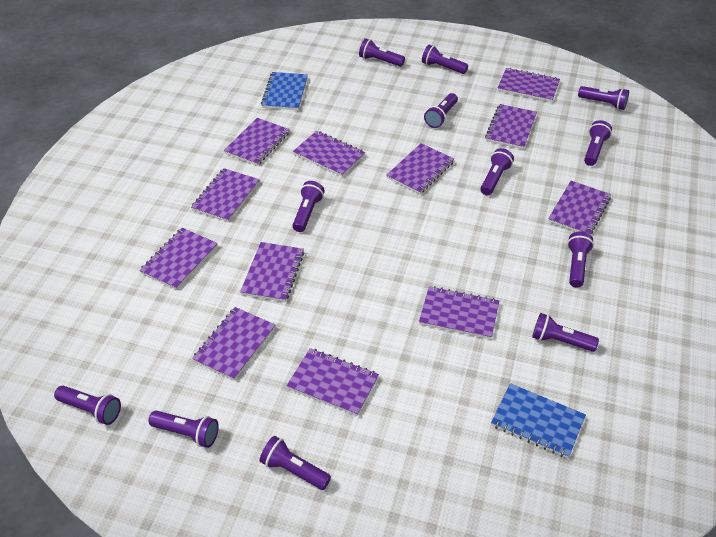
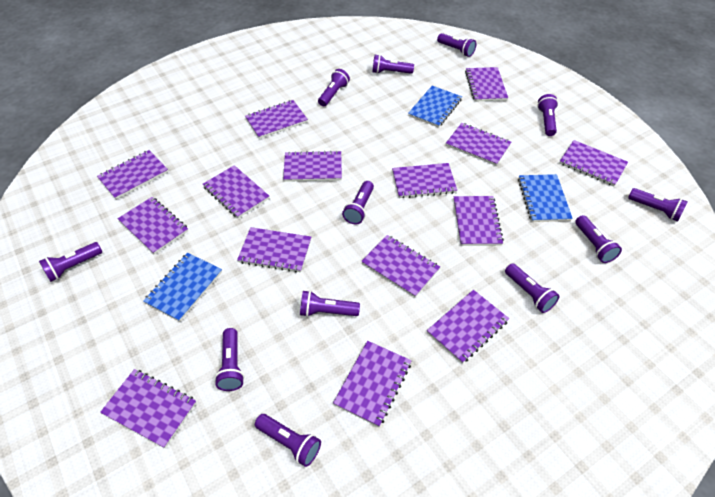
blue notebook: 2 -> 3
purple notebook: 12 -> 15

